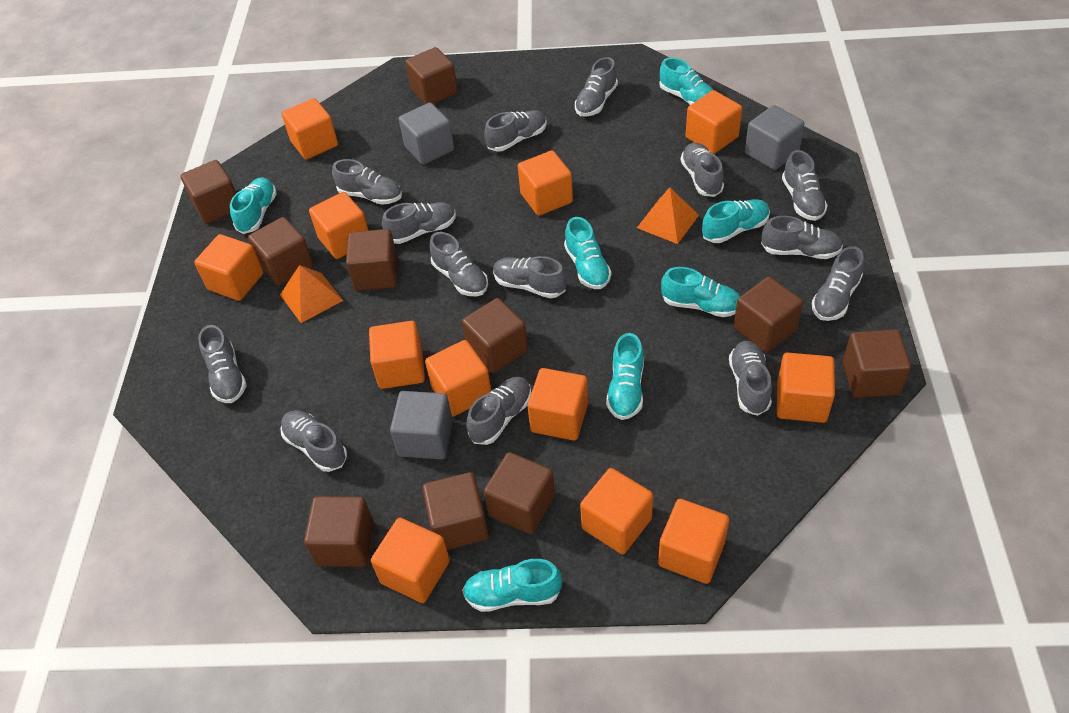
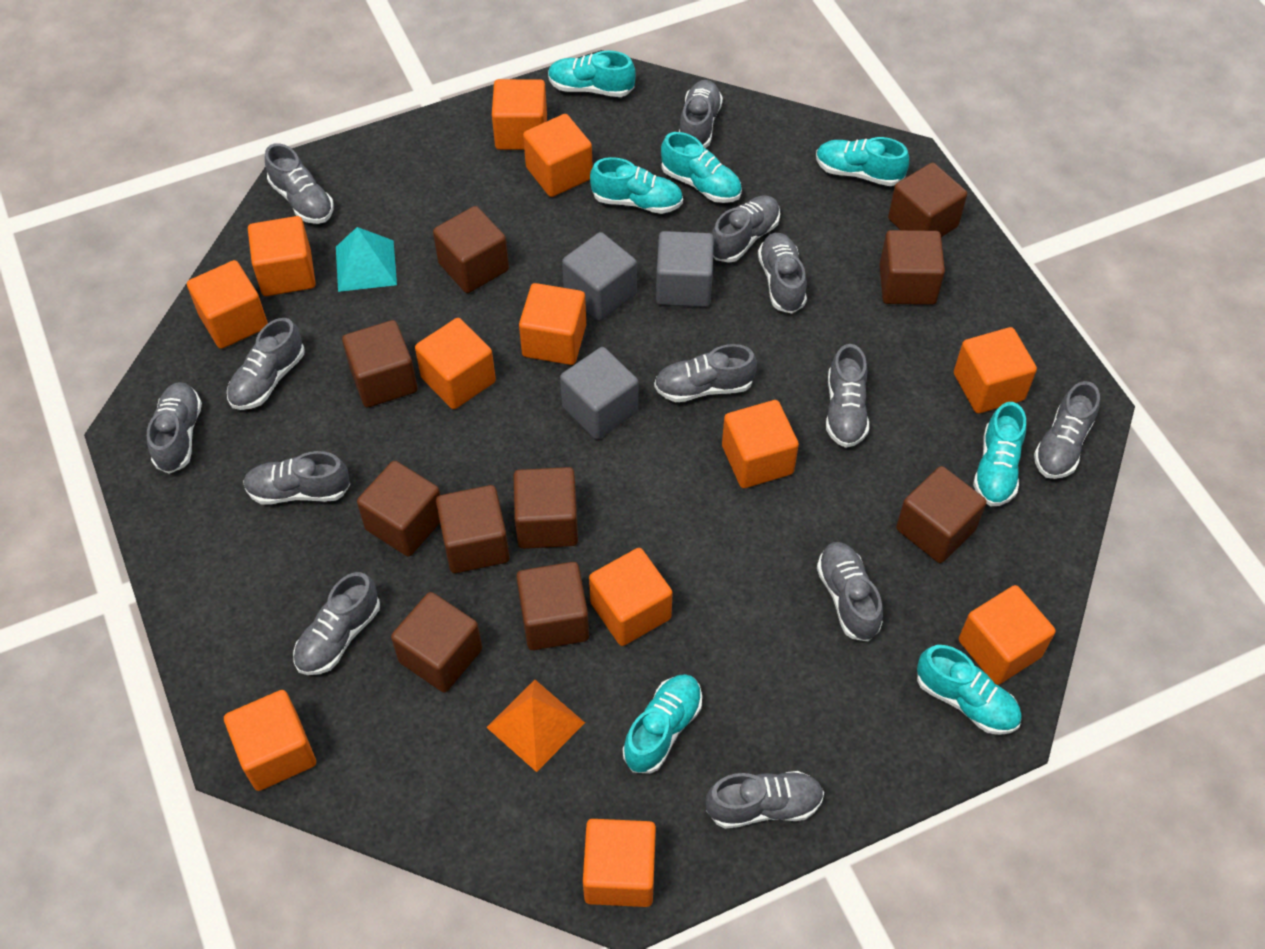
grey shoe: 14 -> 13
orange pyramid: 2 -> 1
turquoise pyramid: 0 -> 1

